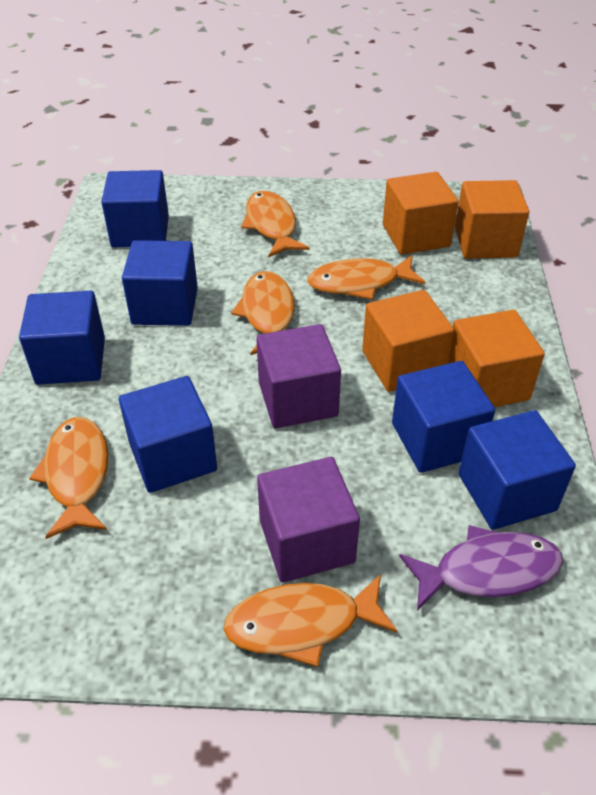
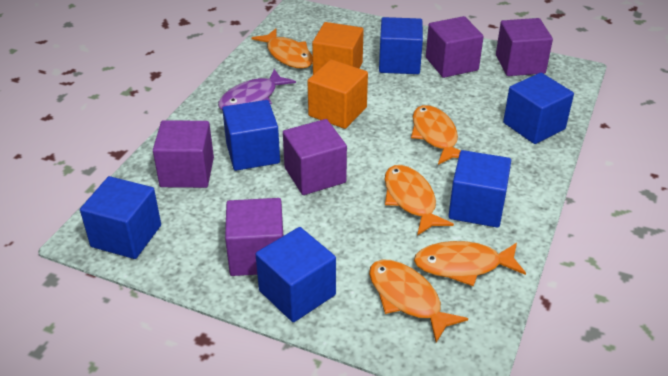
orange cube: 4 -> 2
purple cube: 2 -> 5

